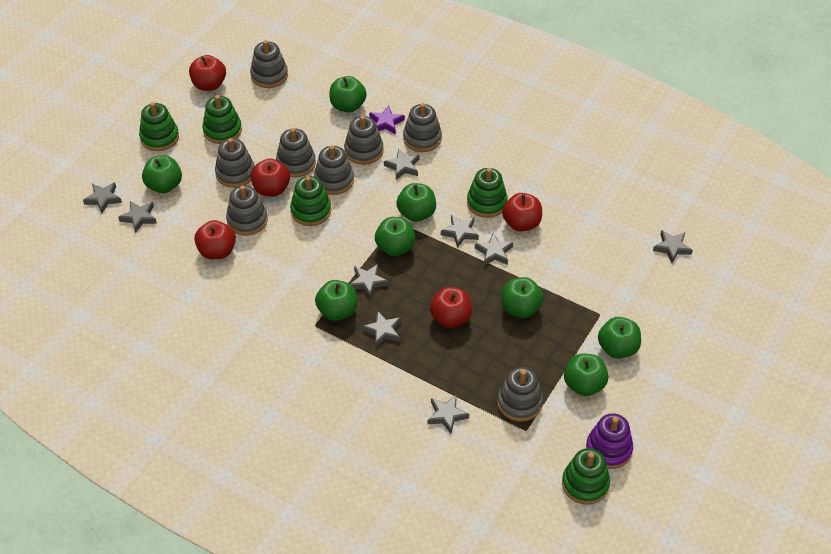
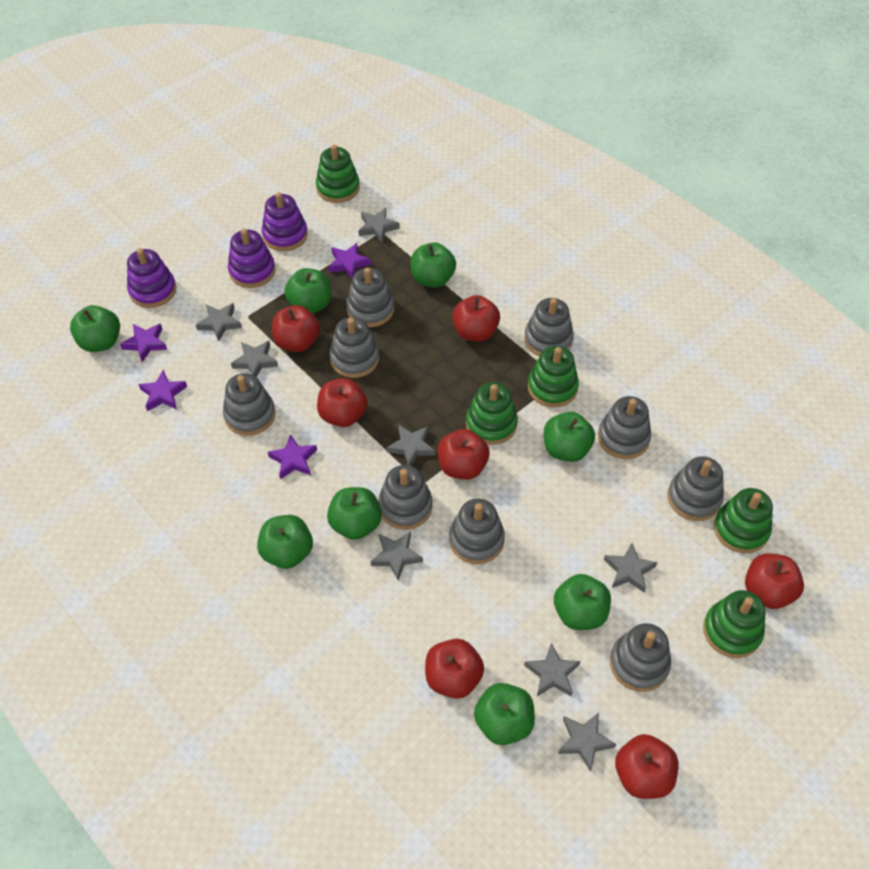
grey stacking toy: 8 -> 9
grey star: 9 -> 8
purple stacking toy: 1 -> 3
purple star: 1 -> 4
red apple: 5 -> 7

